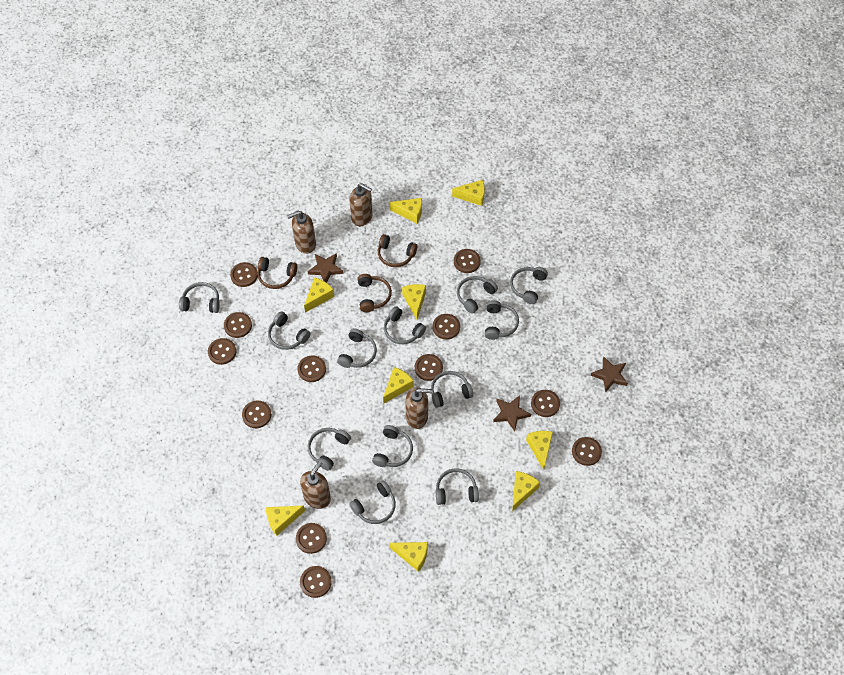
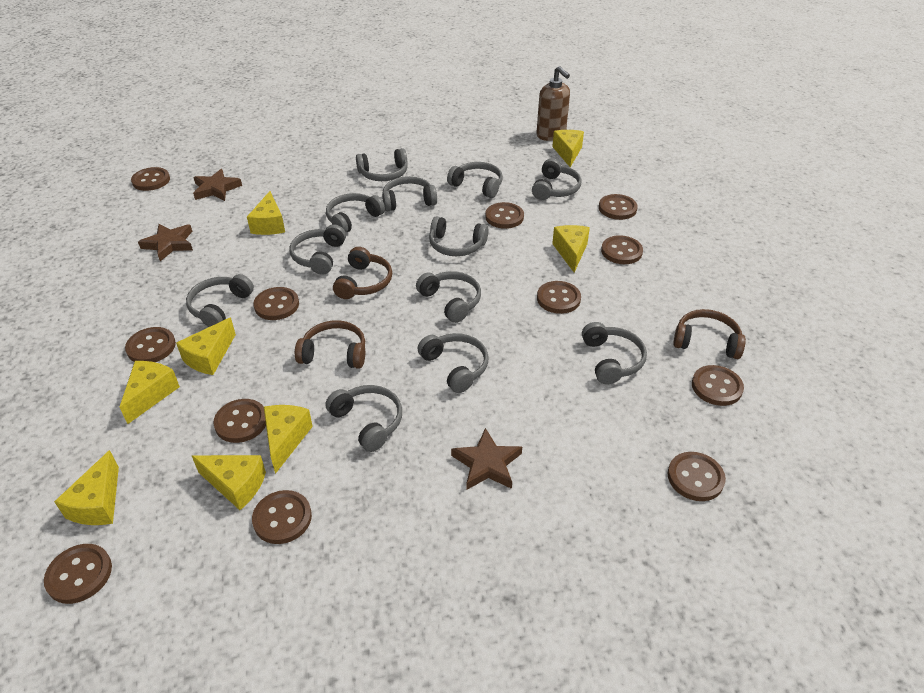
brown soap dispenser: 4 -> 1
yellow cheese: 9 -> 8

